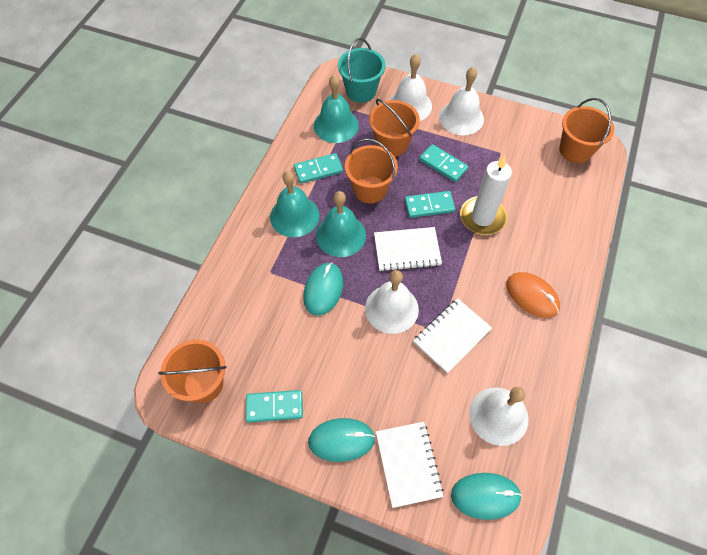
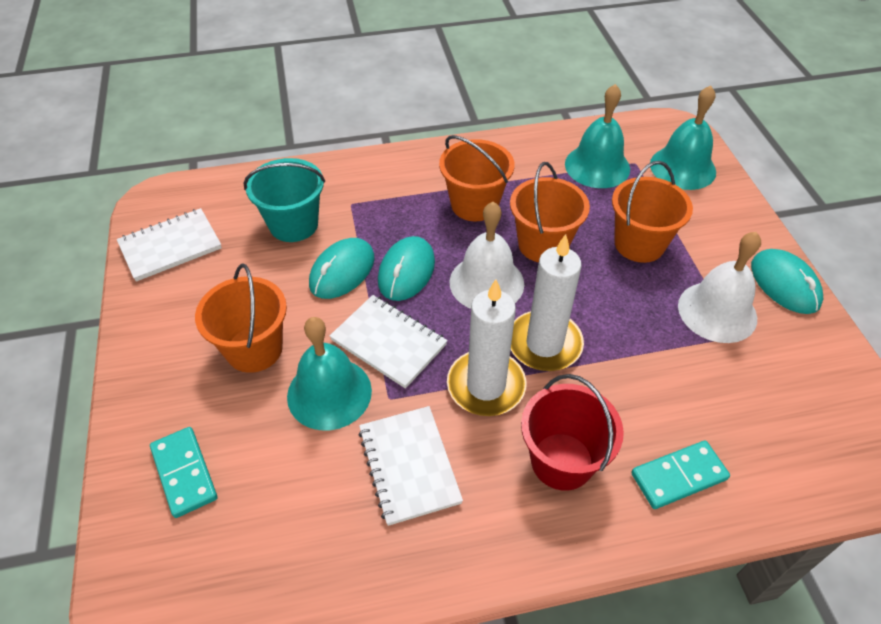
orange mouse: 1 -> 0
red bucket: 0 -> 1
turquoise domino: 4 -> 2
white bell: 4 -> 2
white candle: 1 -> 2

